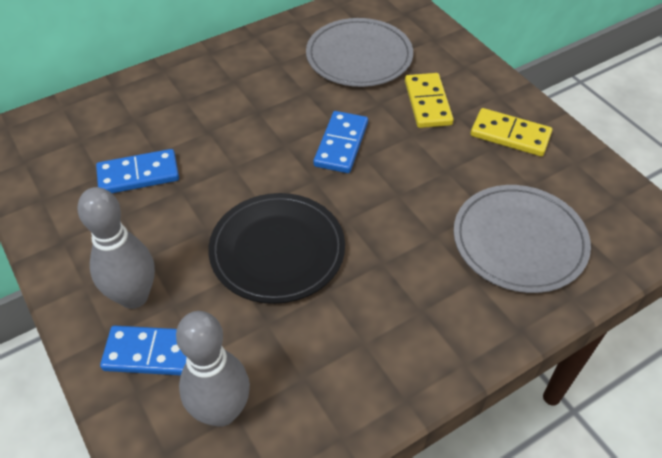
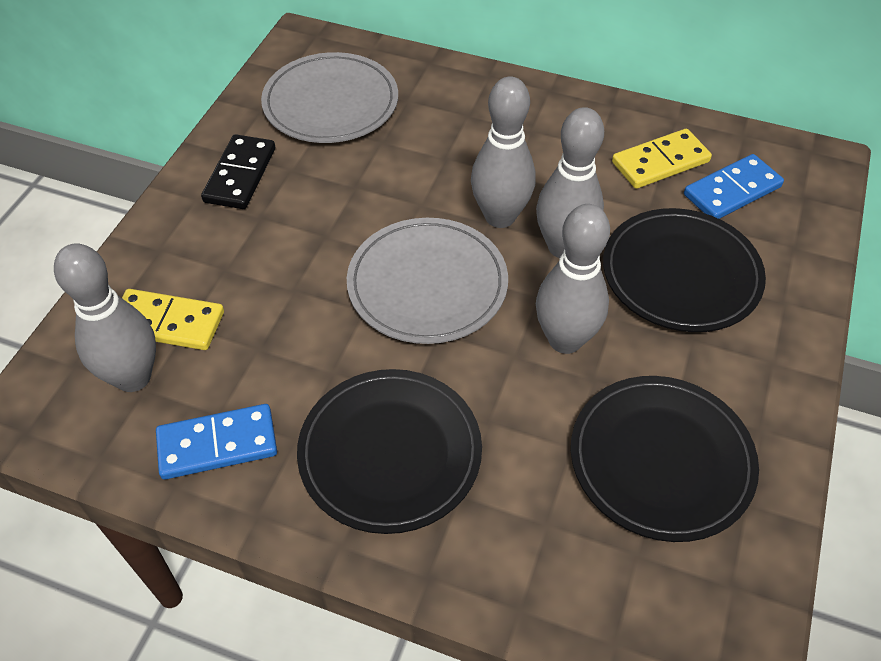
black domino: 0 -> 1
black plate: 1 -> 3
blue domino: 3 -> 2
grey bowling pin: 2 -> 4

